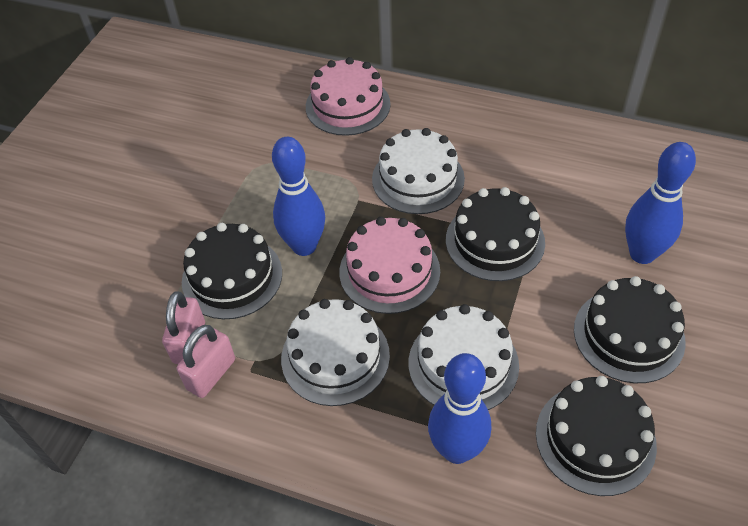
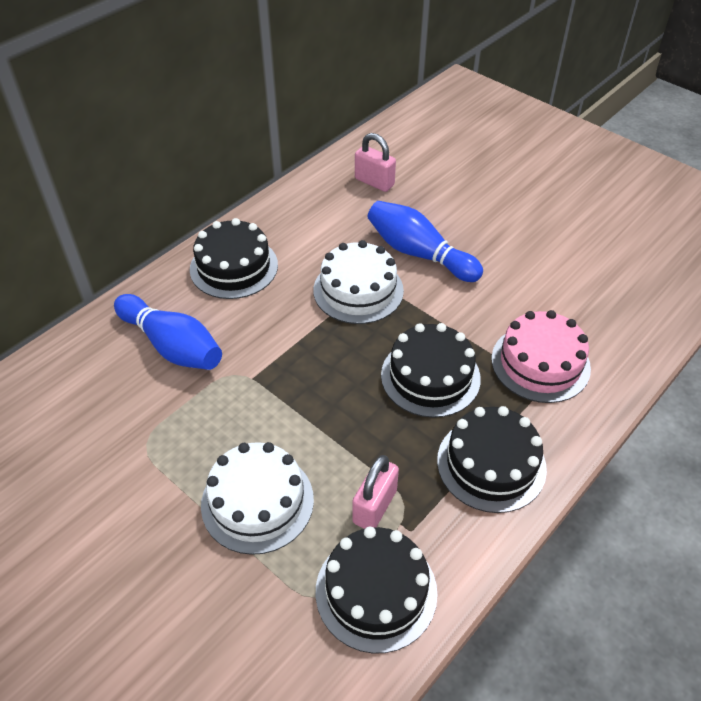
blue bowling pin: 3 -> 2
pink cake: 2 -> 1
white cake: 3 -> 2

